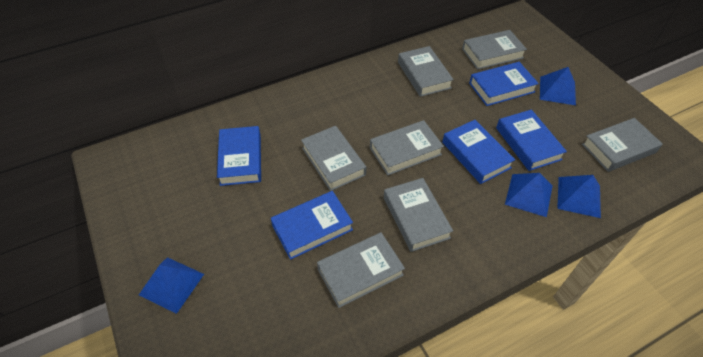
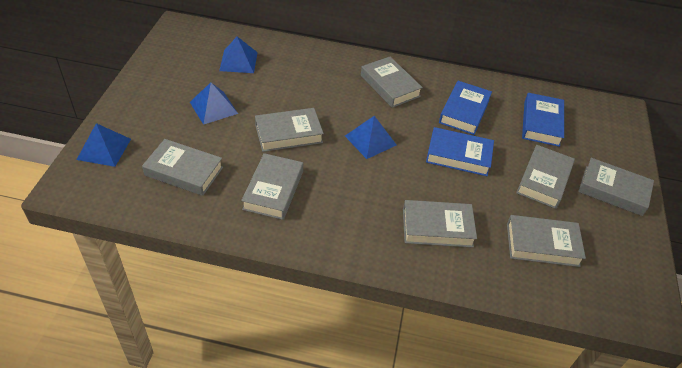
blue book: 5 -> 3
grey book: 7 -> 8

